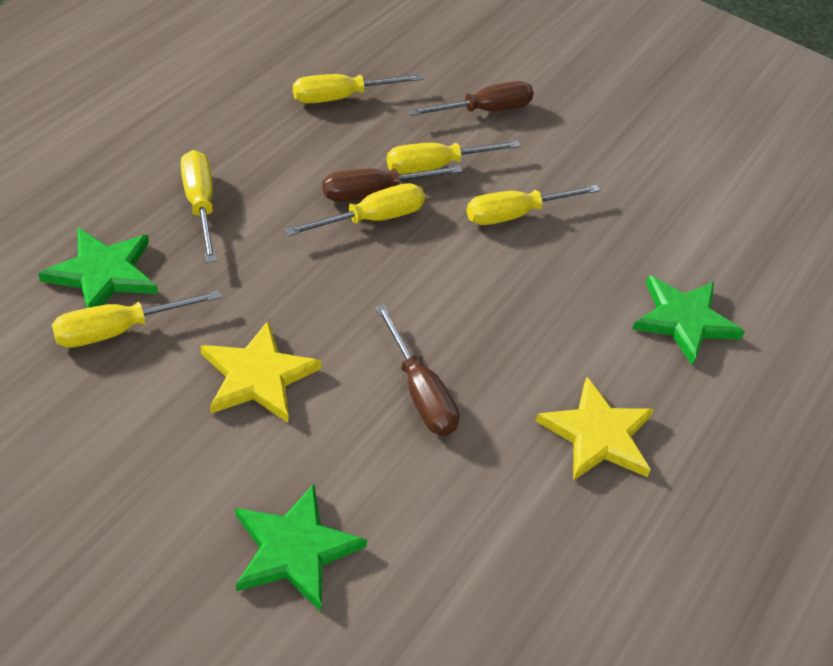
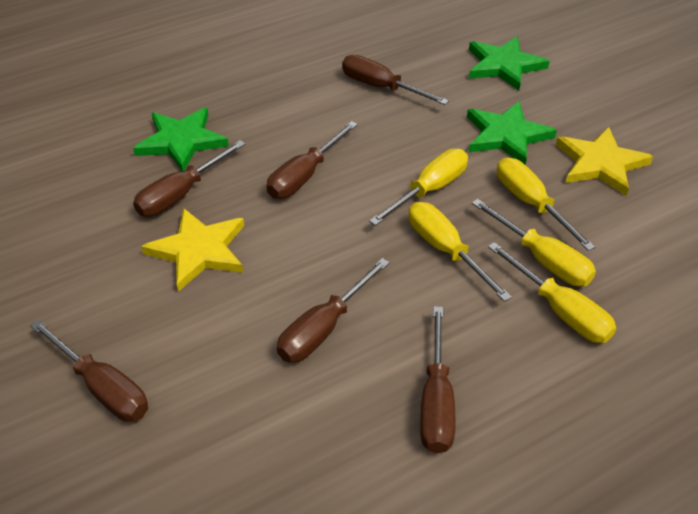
brown screwdriver: 3 -> 6
yellow screwdriver: 6 -> 5

